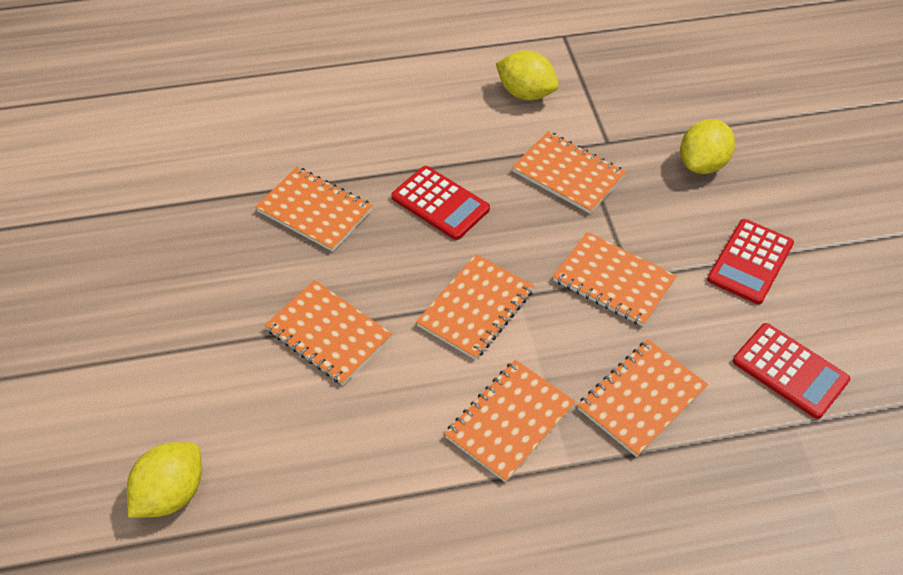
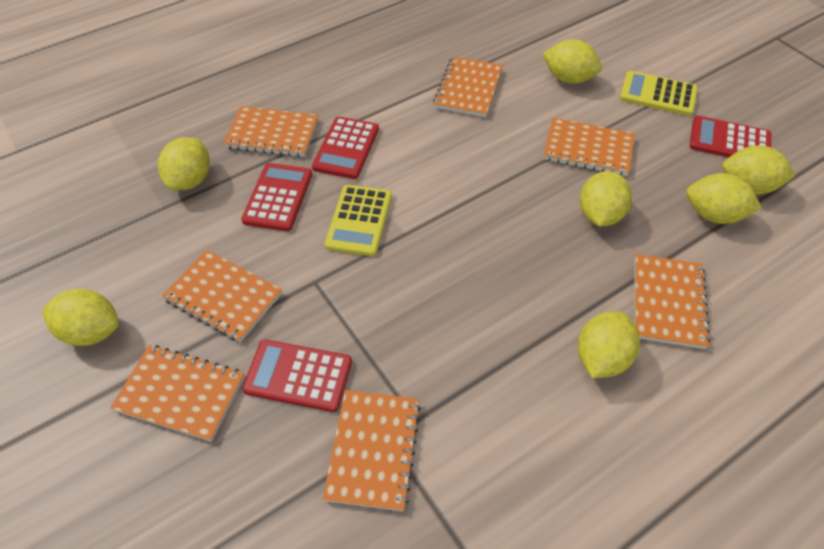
red calculator: 3 -> 4
yellow calculator: 0 -> 2
yellow lemon: 3 -> 7

